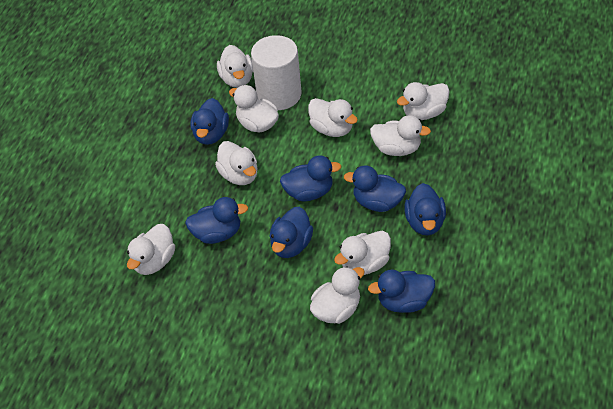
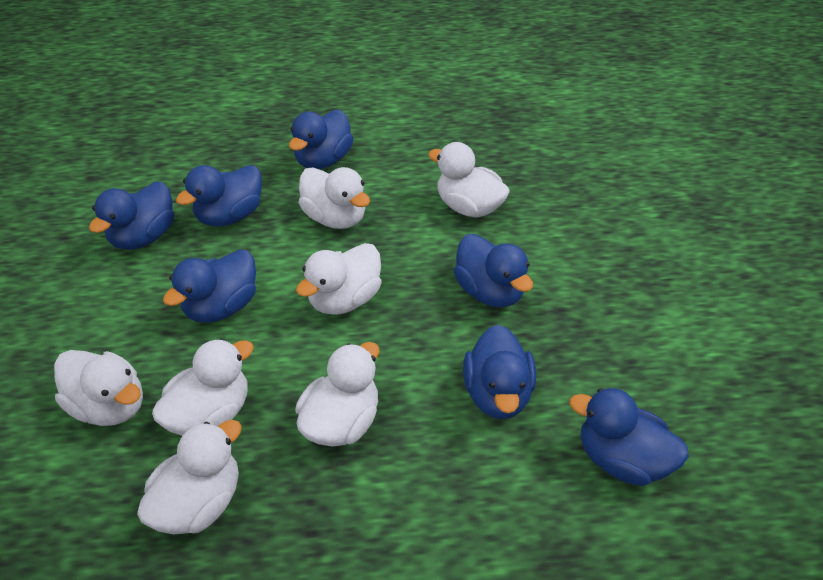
white cylinder: 1 -> 0
white duck: 9 -> 7

